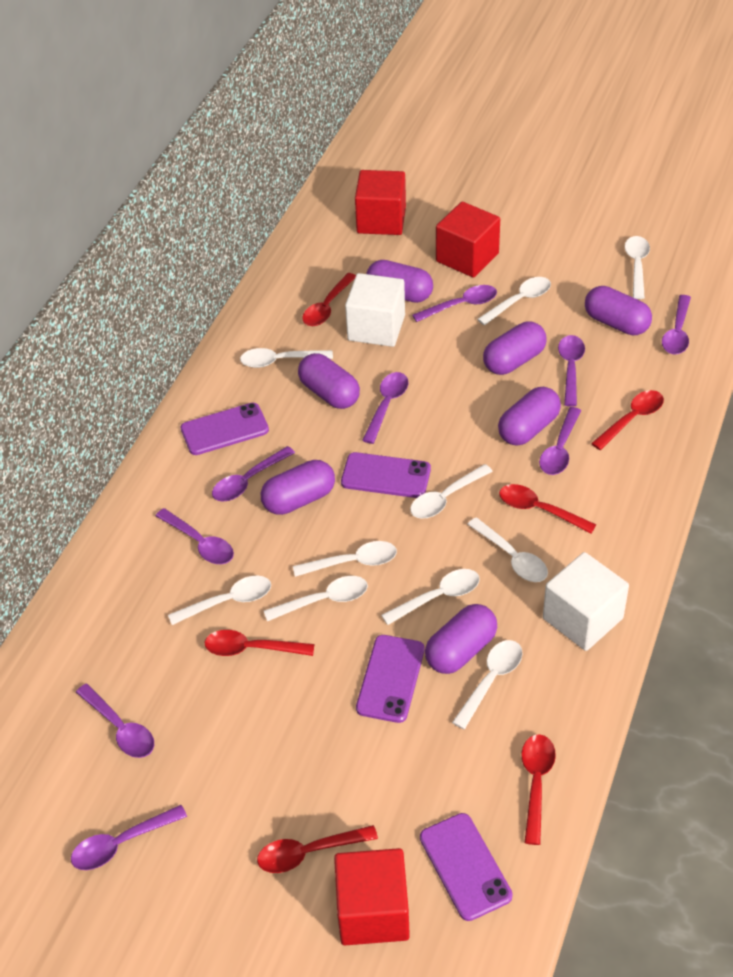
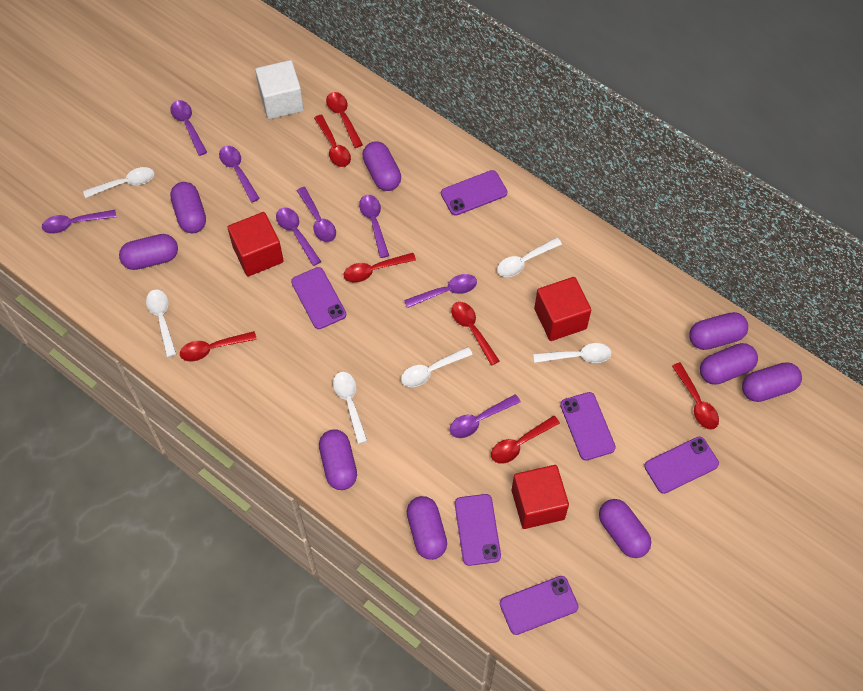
purple capsule: 7 -> 9
purple phone: 4 -> 6
purple spoon: 9 -> 8
red spoon: 6 -> 7
white cube: 2 -> 1
white spoon: 10 -> 6

